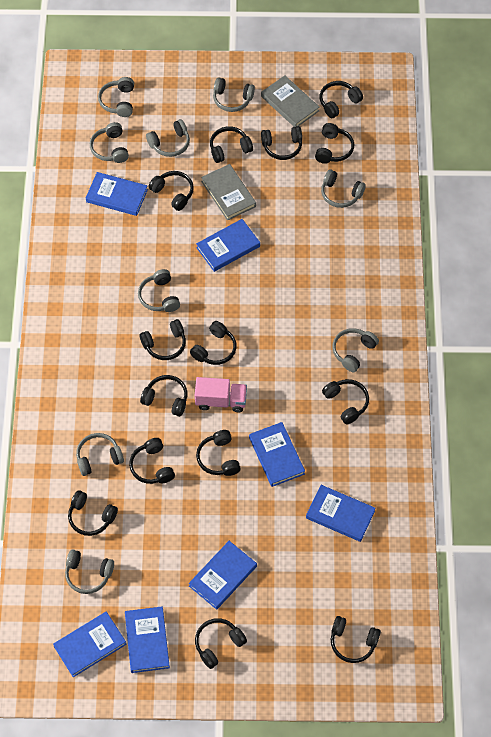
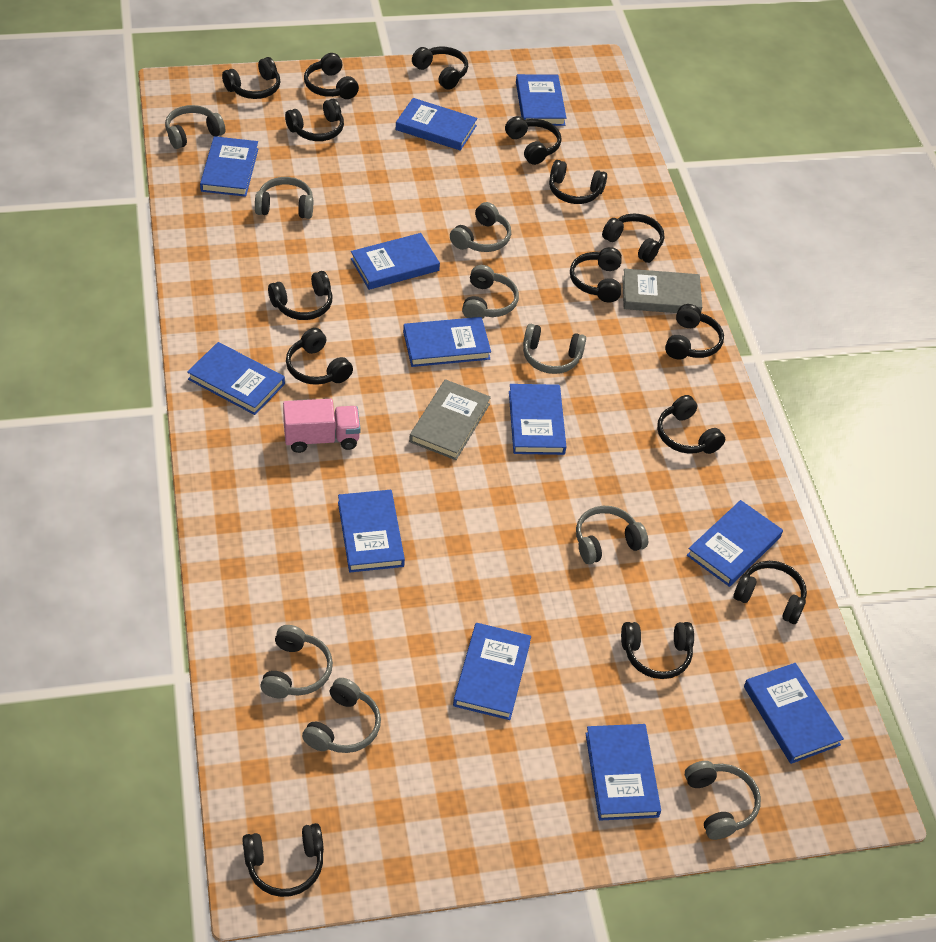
black headphones: 14 -> 15
blue book: 7 -> 12

